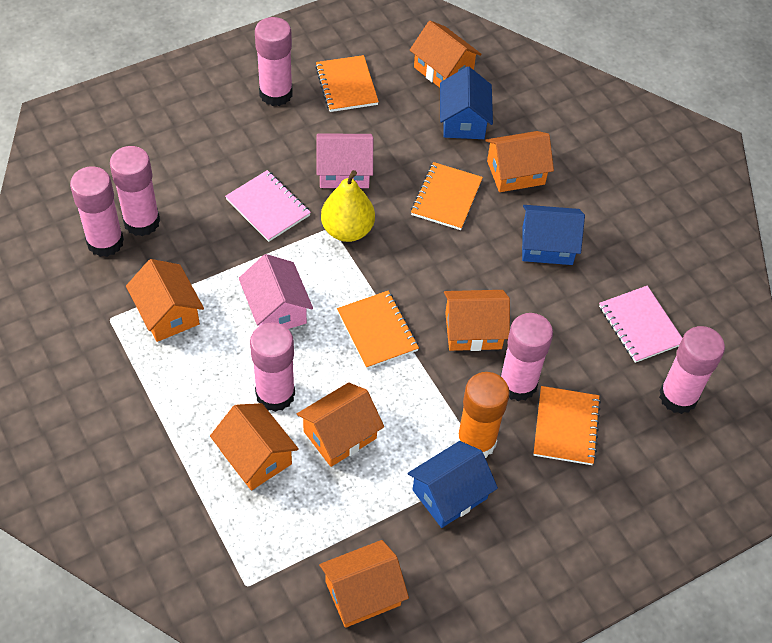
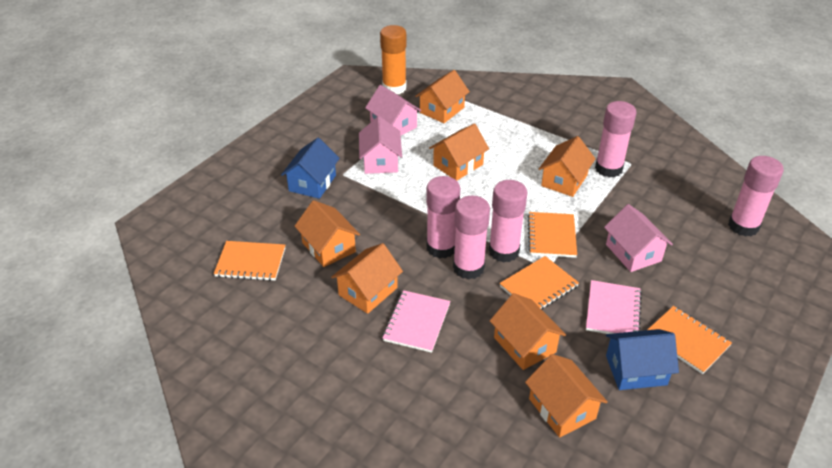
blue house: 3 -> 2
pink glue stick: 6 -> 5
pink house: 2 -> 3
yellow pear: 1 -> 0

